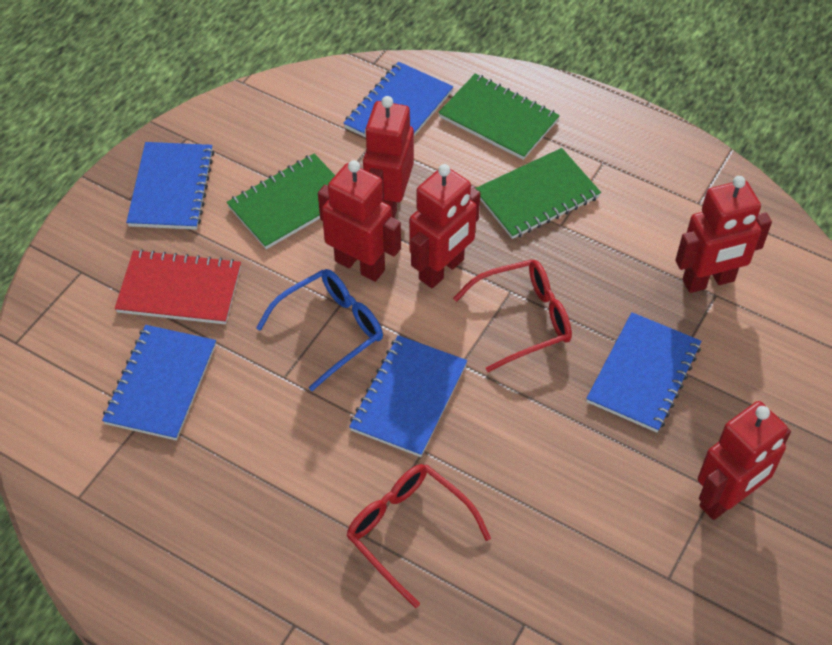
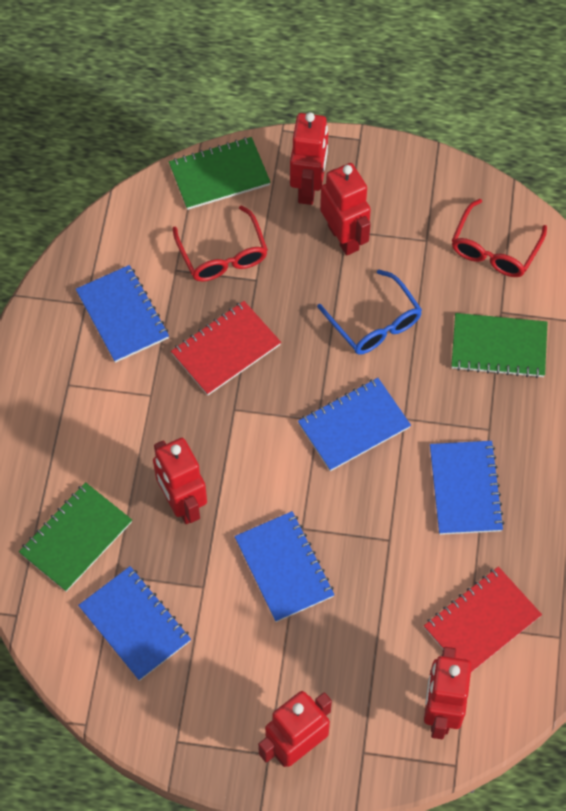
red notebook: 1 -> 2

